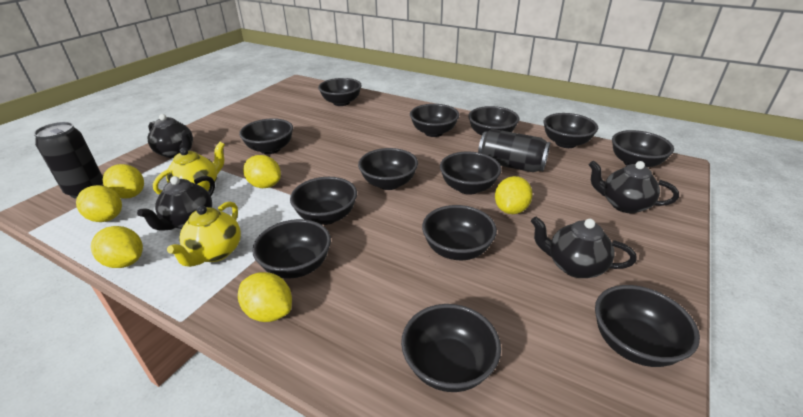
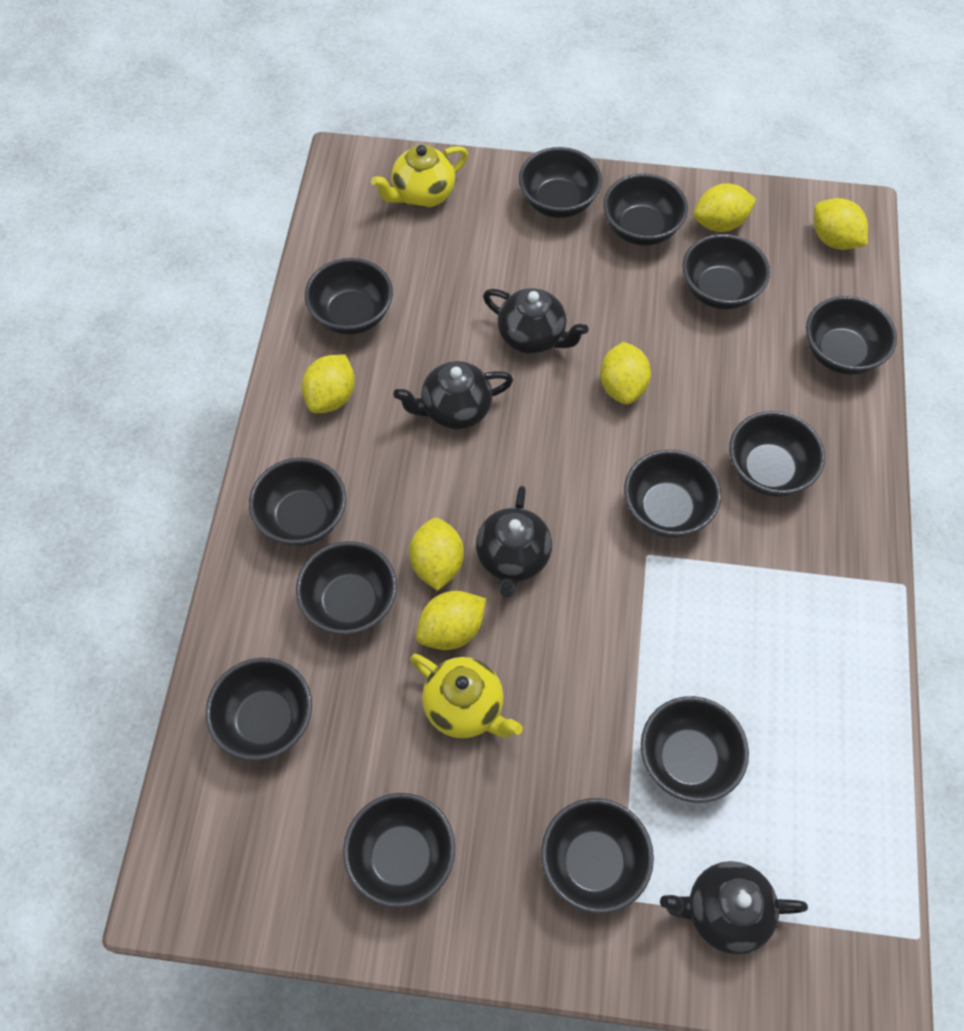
black can: 2 -> 0

